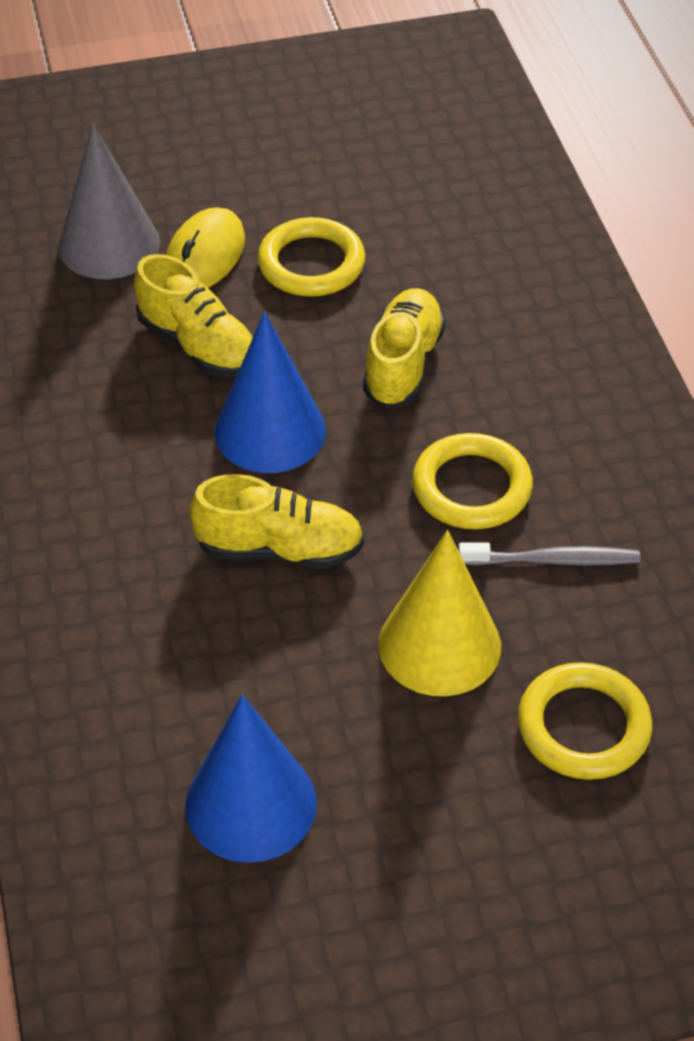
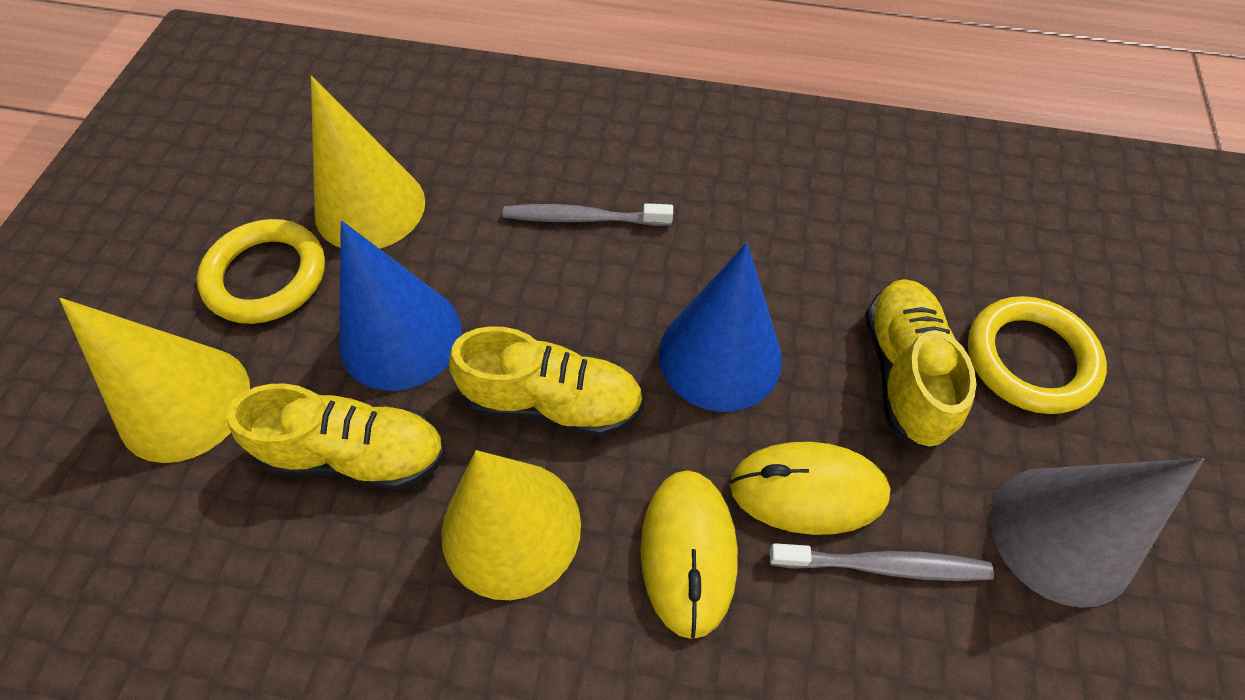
grey toothbrush: 1 -> 2
yellow cone: 1 -> 3
yellow mouse: 1 -> 2
yellow ring: 3 -> 2

